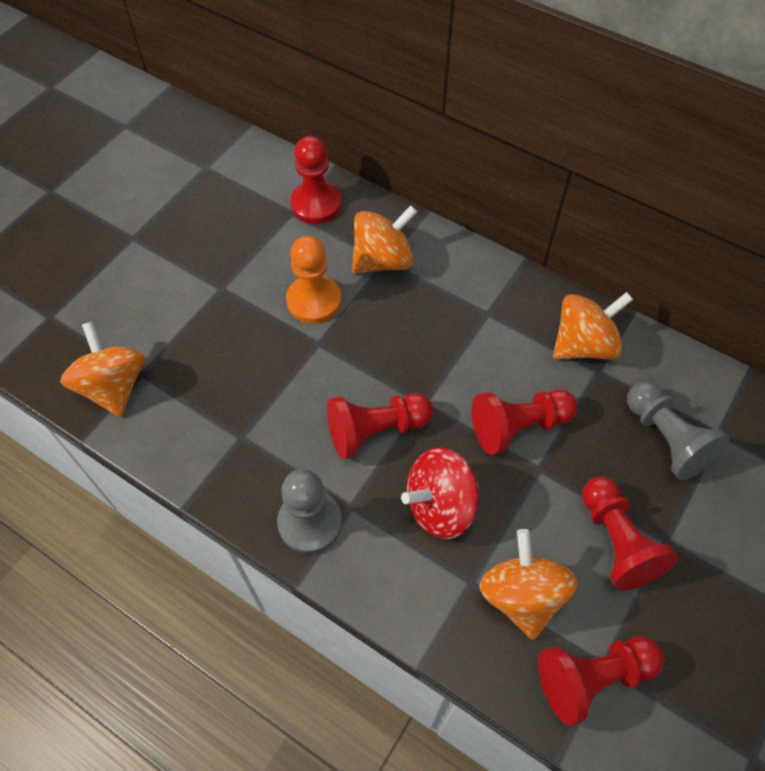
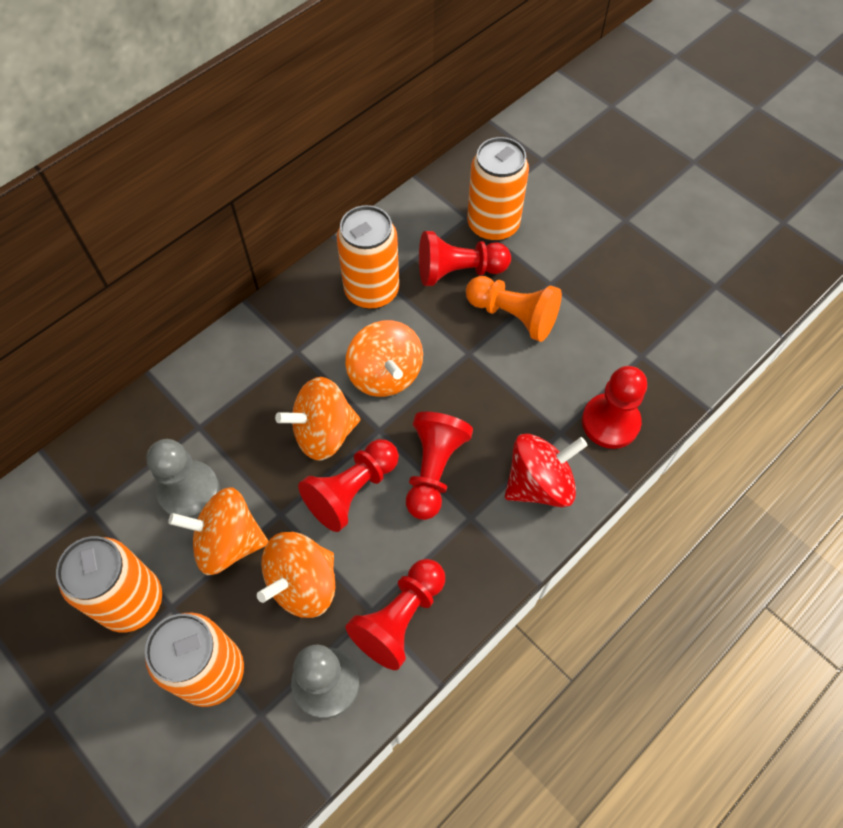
orange can: 0 -> 4

